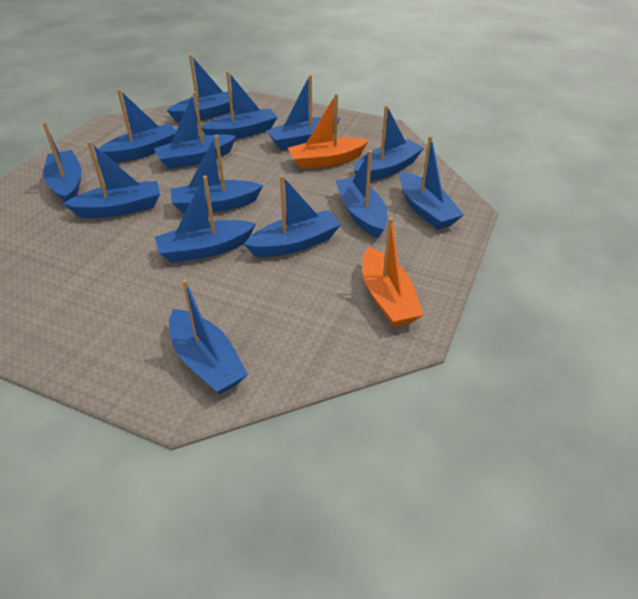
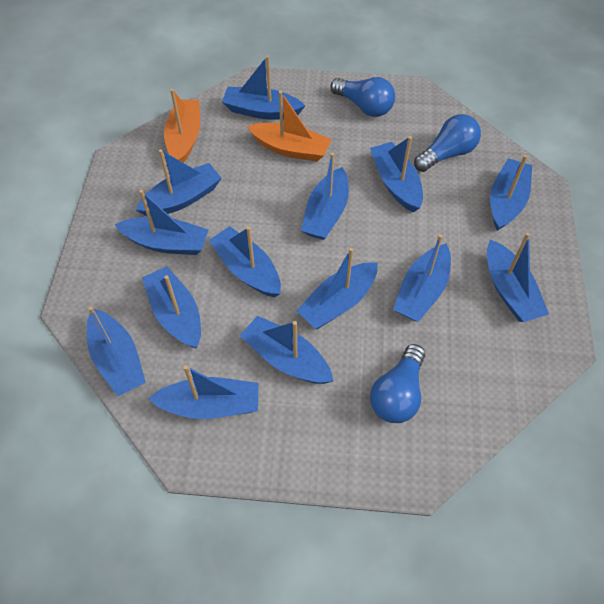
blue light bulb: 0 -> 3

